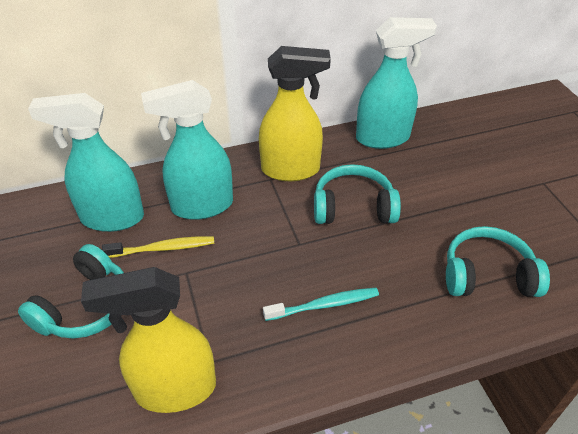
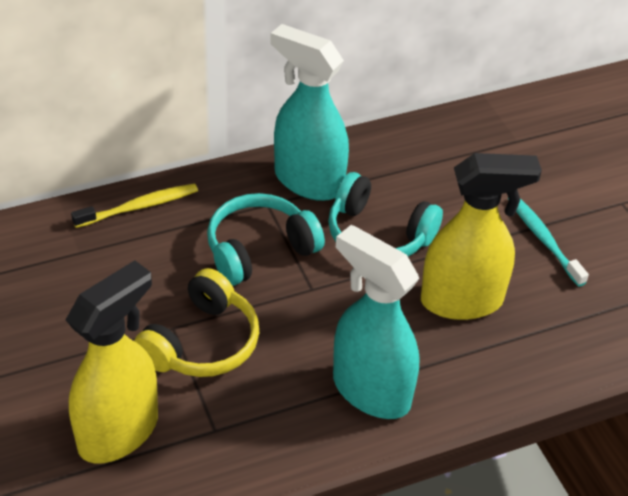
turquoise headphones: 3 -> 2
turquoise spray bottle: 3 -> 2
yellow headphones: 0 -> 1

